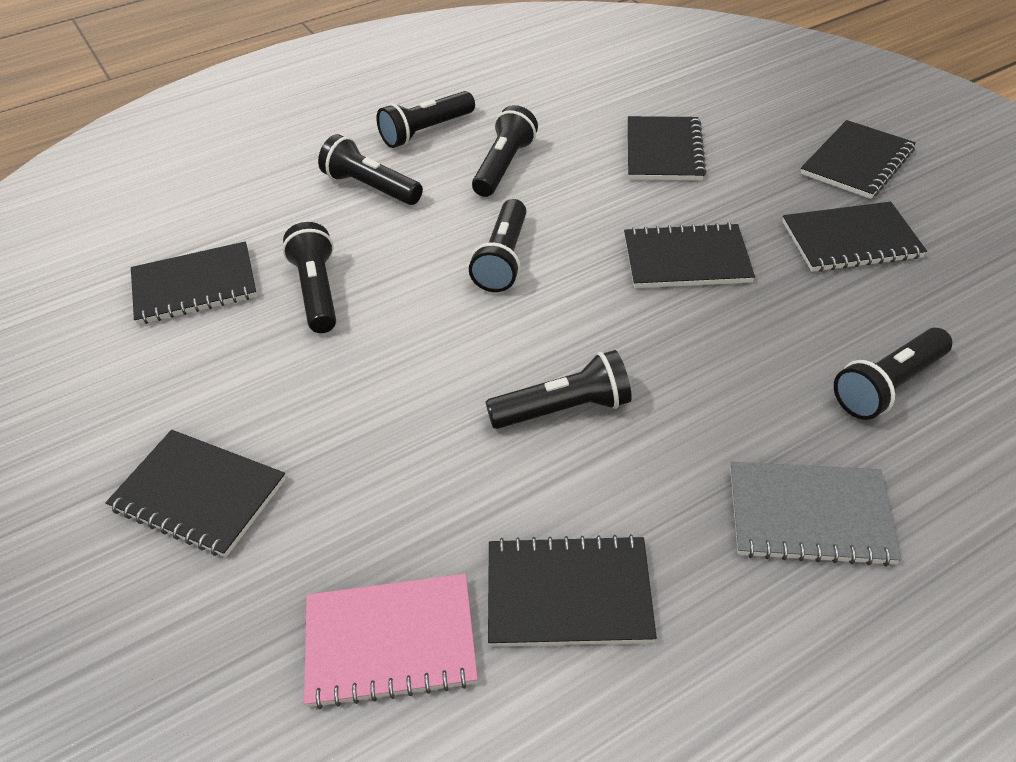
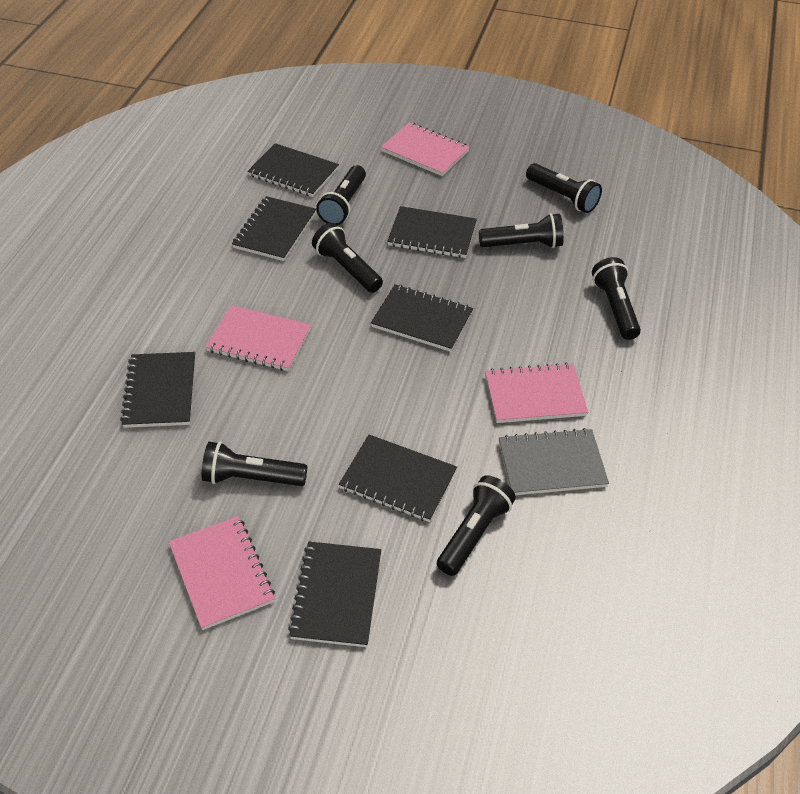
pink notebook: 1 -> 4

